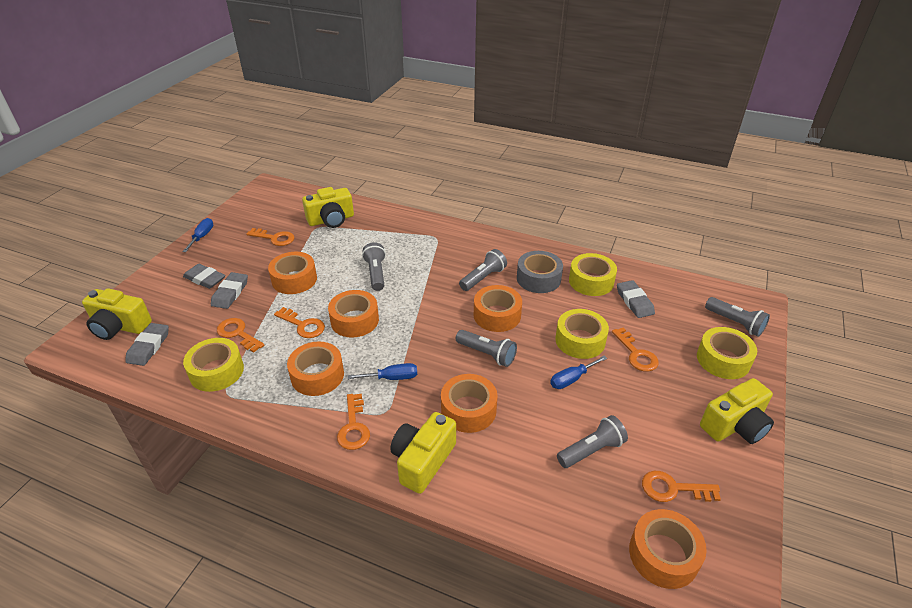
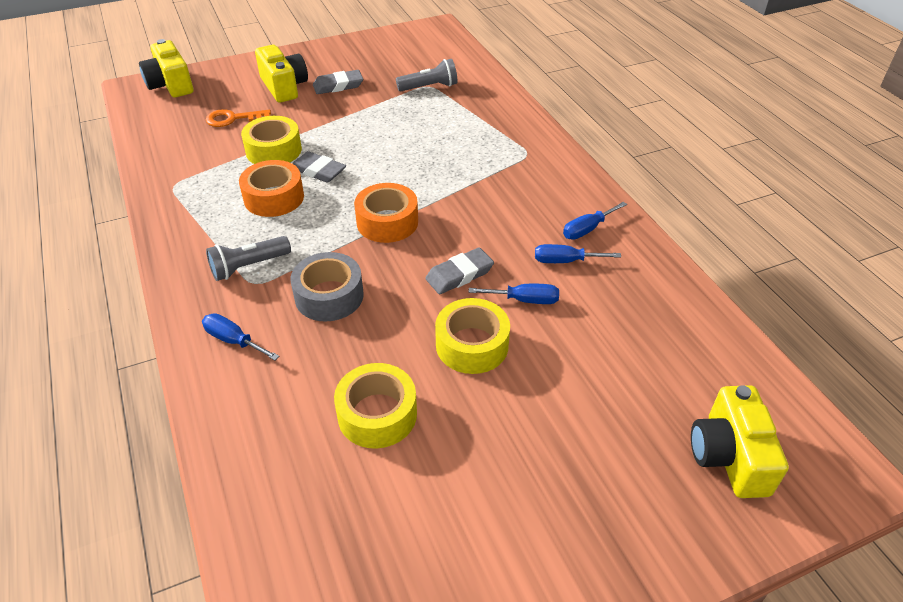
blue screwdriver: 3 -> 4
grey eraser: 4 -> 3
grey flashlight: 5 -> 2
orange key: 6 -> 1
orange tape: 6 -> 2
yellow camera: 4 -> 3
yellow tape: 4 -> 3

